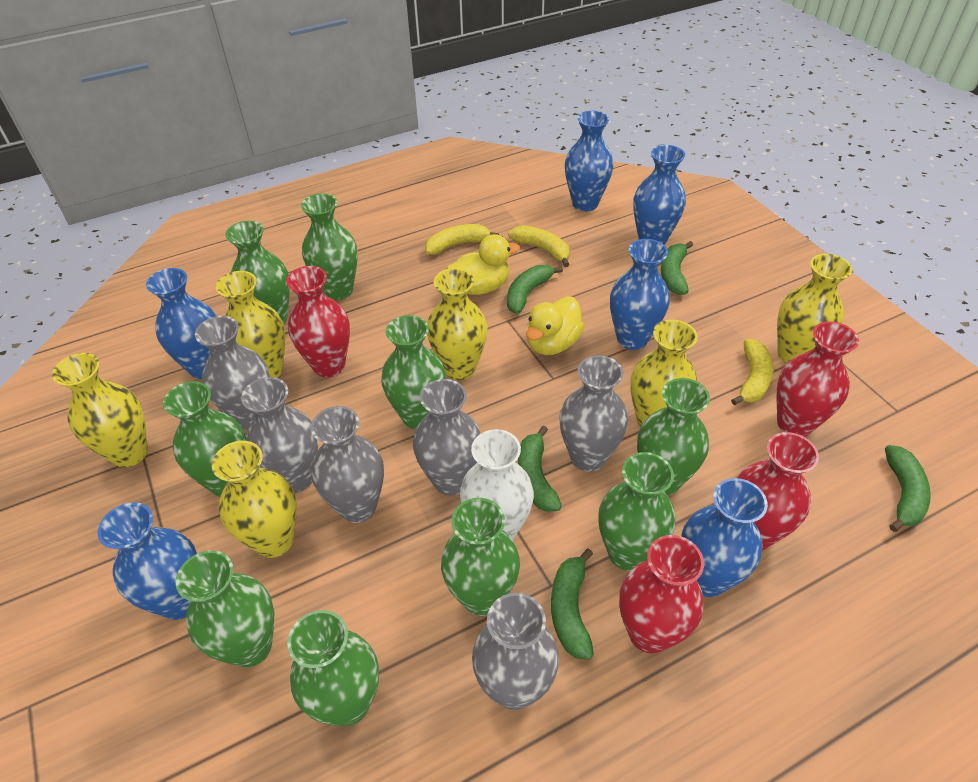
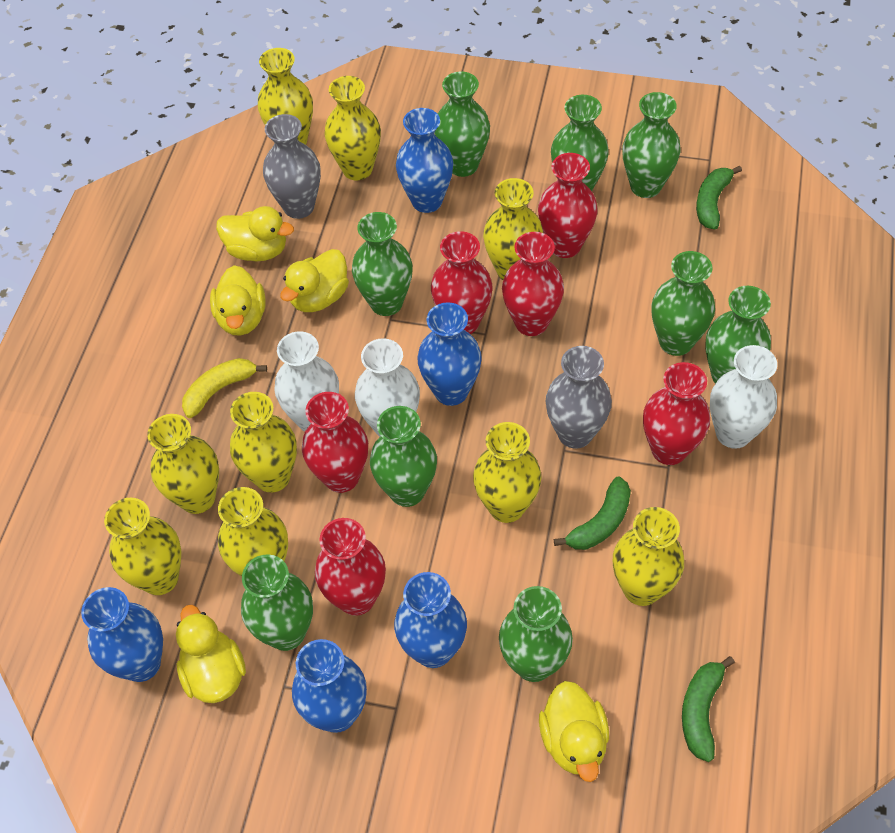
blue vase: 6 -> 5
green banana: 5 -> 3
grey vase: 6 -> 2
red vase: 4 -> 6
white vase: 1 -> 3
yellow banana: 3 -> 1
yellow duck: 2 -> 5
yellow vase: 6 -> 9

